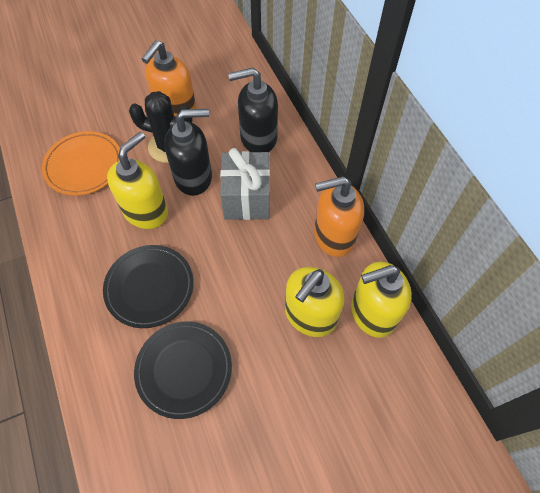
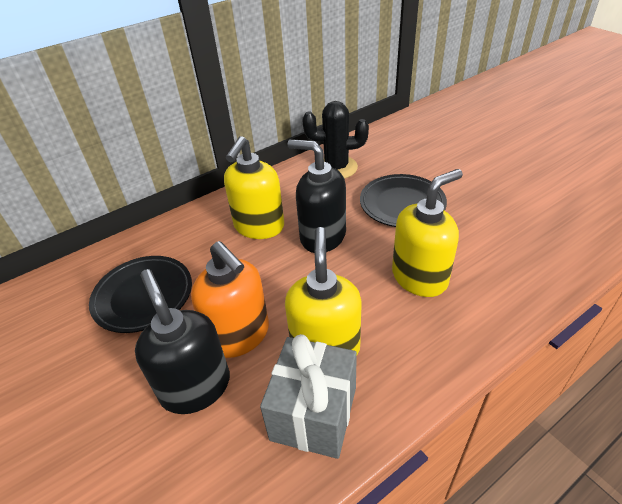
orange plate: 1 -> 0
orange soap dispenser: 2 -> 1

